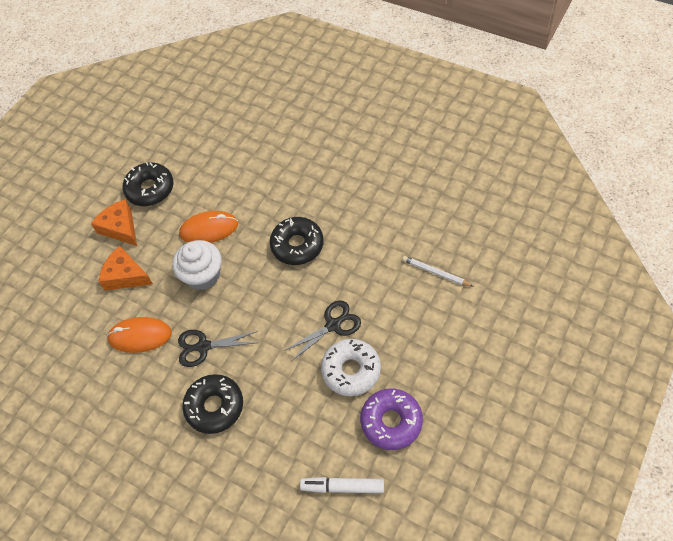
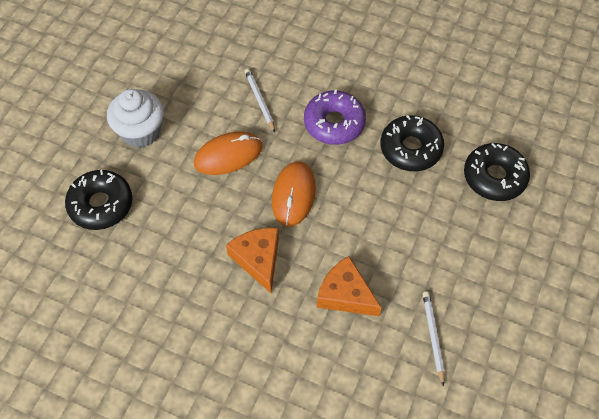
black scissors: 2 -> 0
white donut: 1 -> 0
white marker: 1 -> 0
white pencil: 1 -> 2

